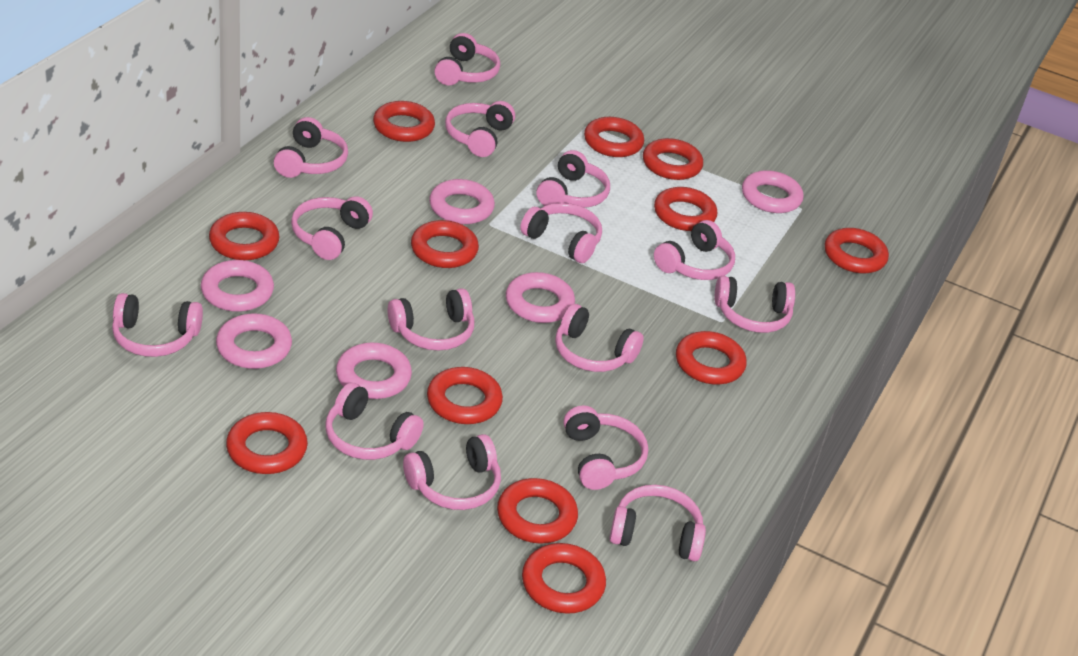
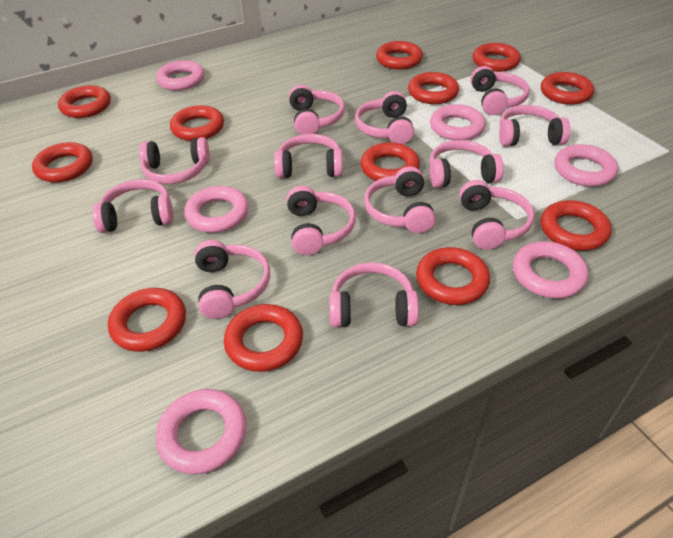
pink headphones: 15 -> 13

